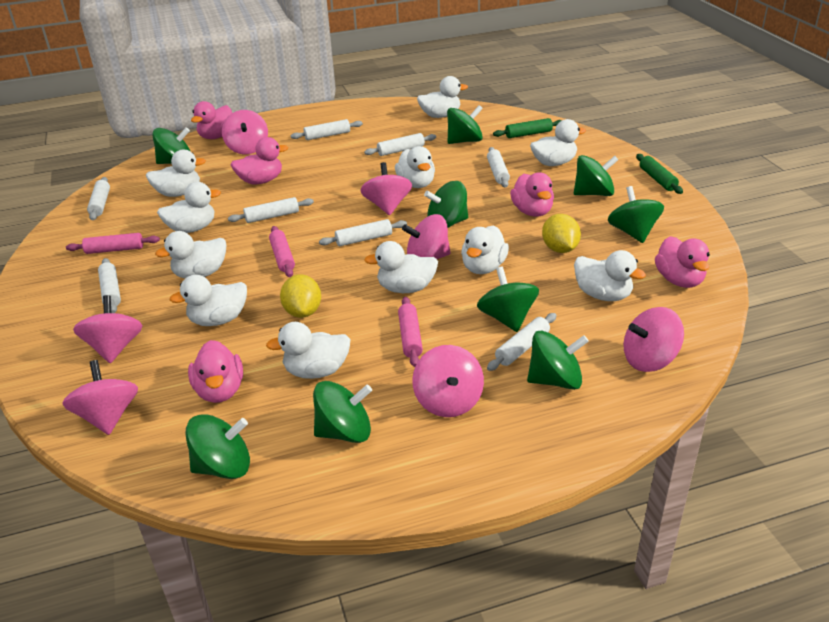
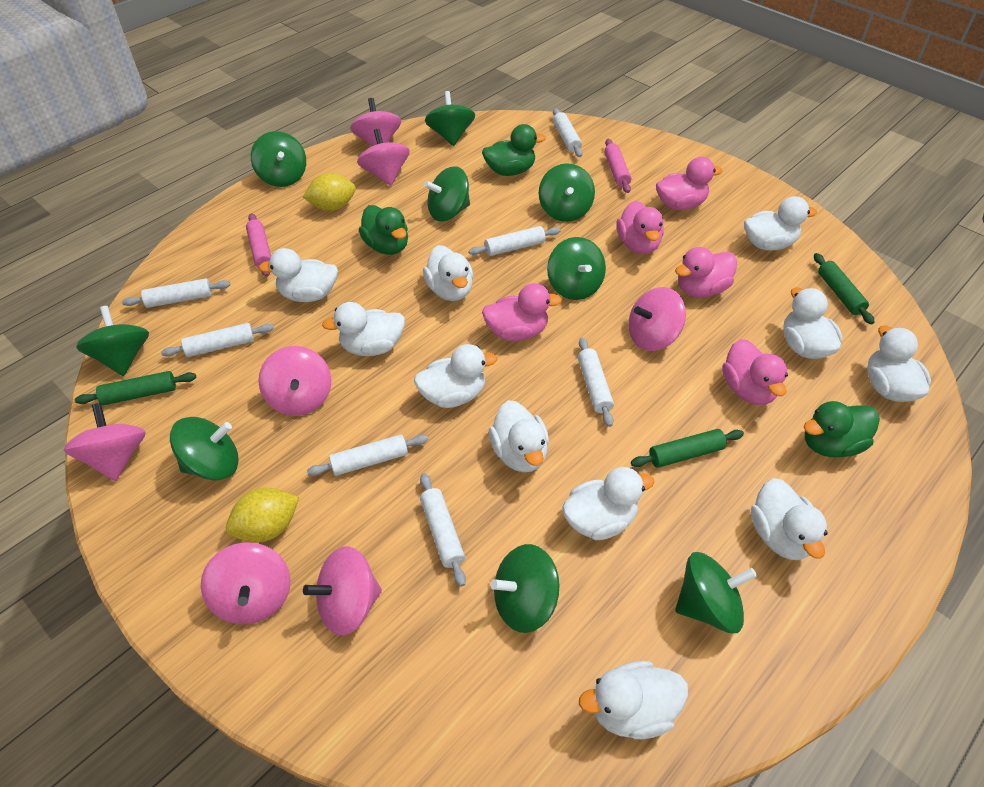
green duck: 0 -> 3
green rolling pin: 2 -> 3
pink rolling pin: 3 -> 2
white rolling pin: 8 -> 7

